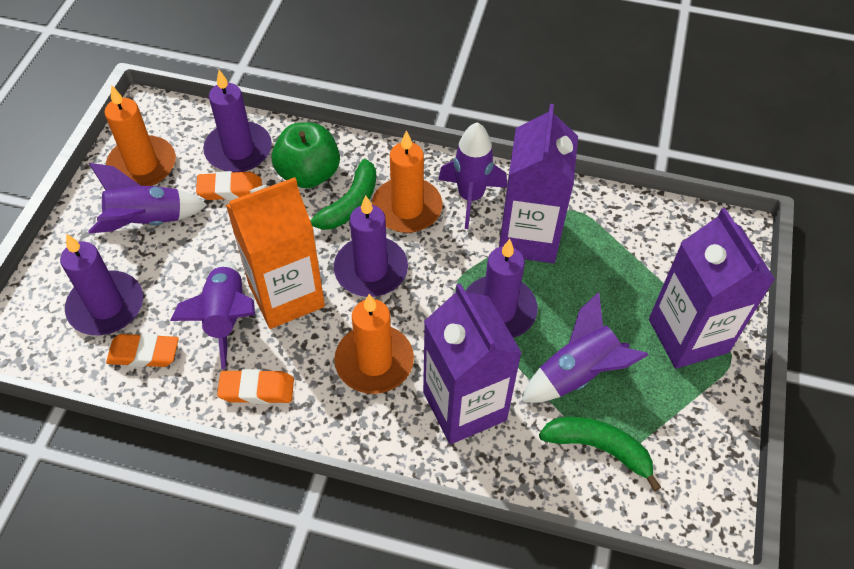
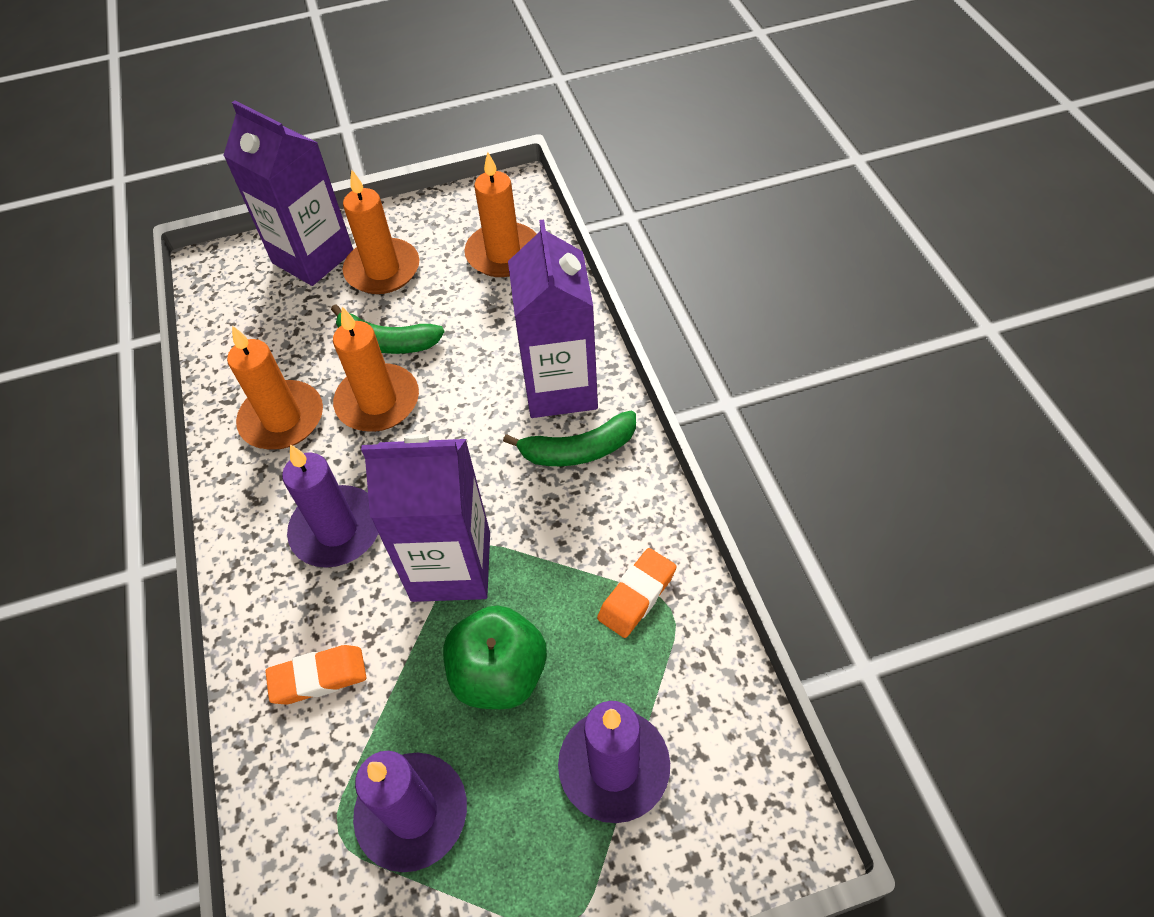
orange candle: 3 -> 4
orange carton: 1 -> 0
orange eraser: 3 -> 2
purple candle: 4 -> 3
purple rocket: 4 -> 0

